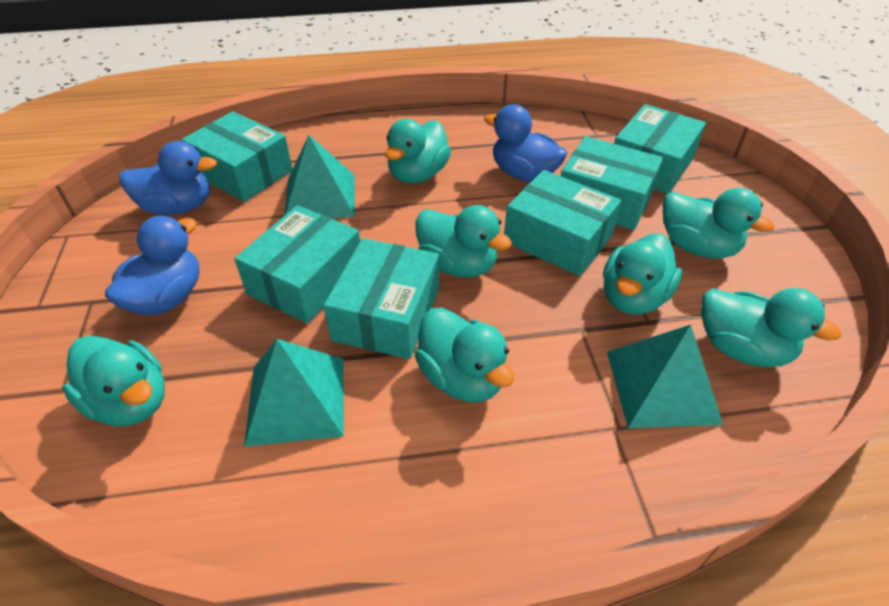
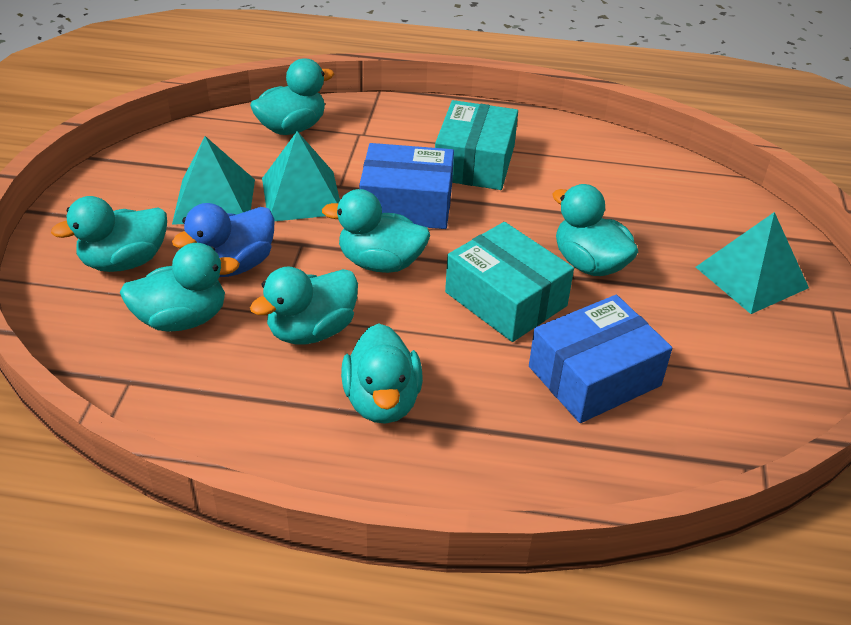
blue box: 0 -> 2
blue duck: 3 -> 1
turquoise box: 6 -> 2

